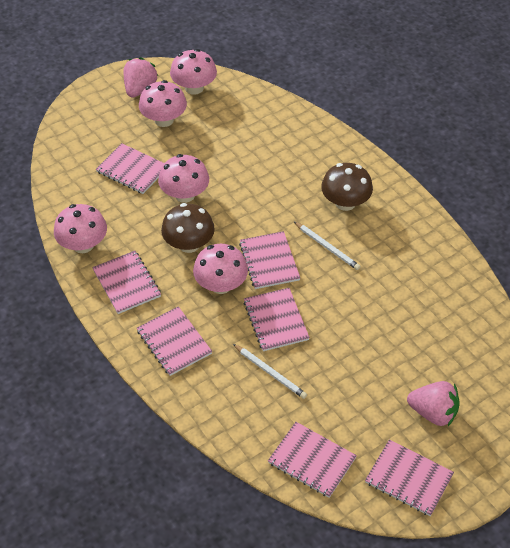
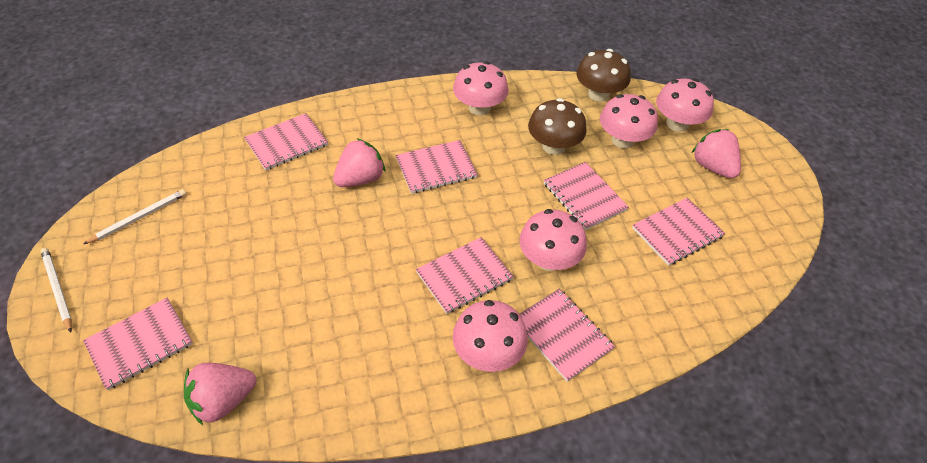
pink strawberry: 2 -> 3

